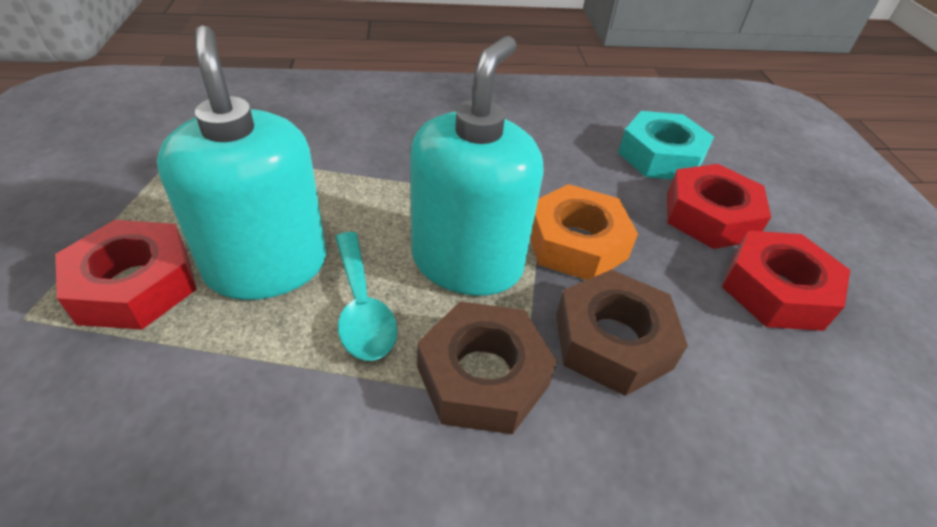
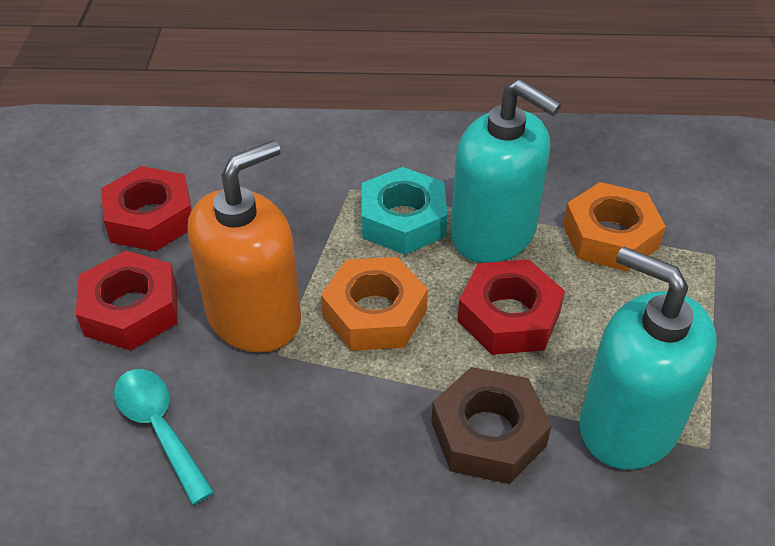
brown nut: 2 -> 1
orange nut: 1 -> 2
orange soap dispenser: 0 -> 1

